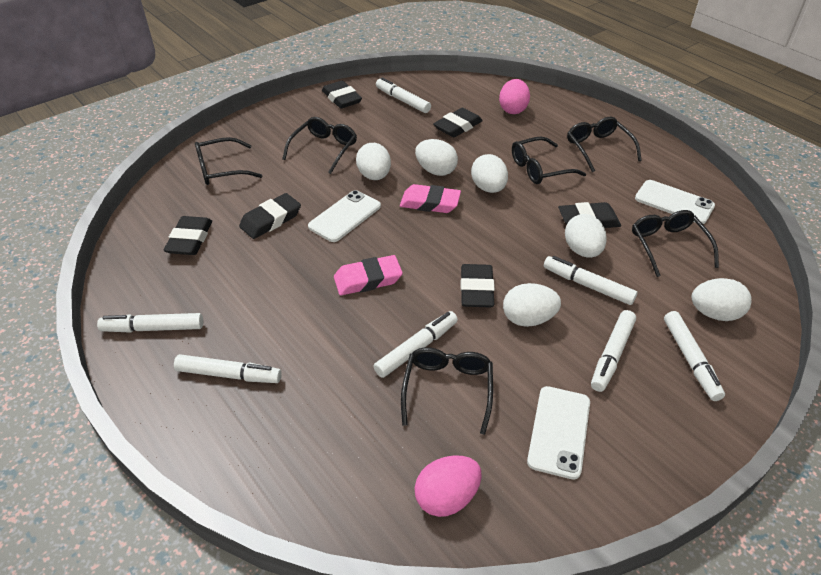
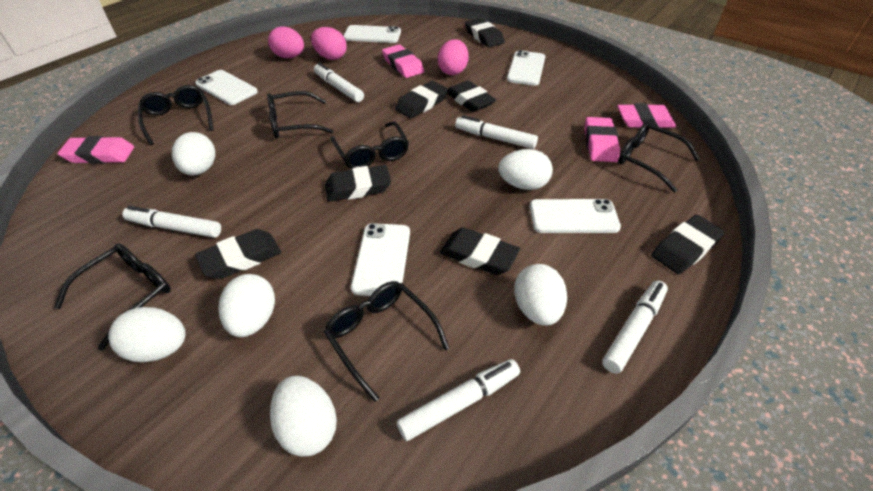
black eraser: 6 -> 7
pink egg: 2 -> 3
pink eraser: 2 -> 4
white marker: 7 -> 5
white phone: 3 -> 5

